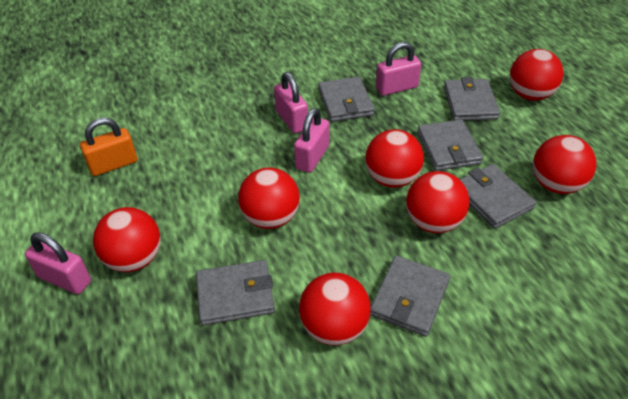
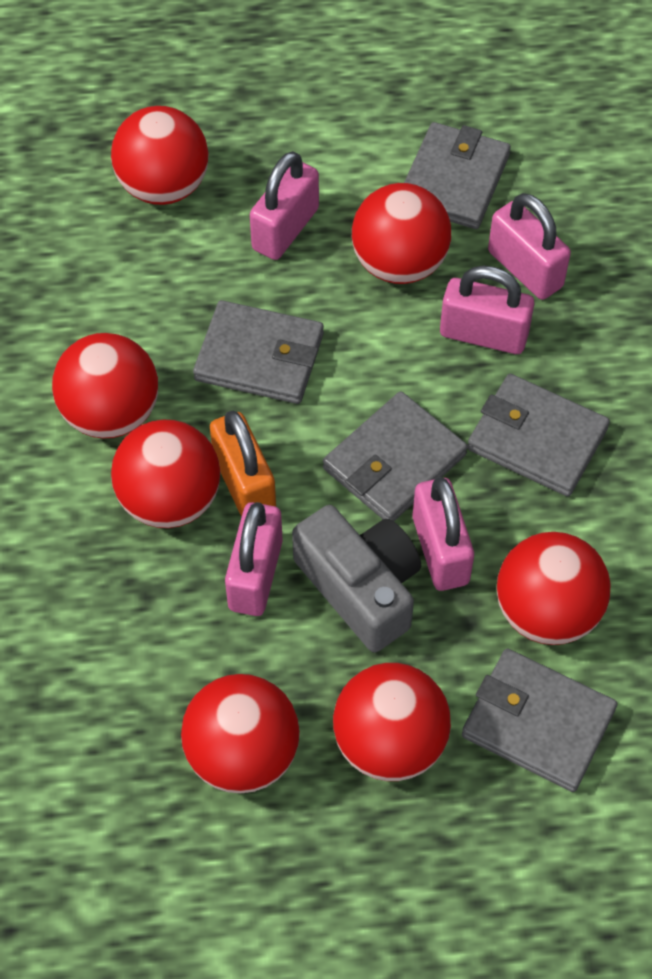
grey camera: 0 -> 1
grey wallet: 6 -> 5
pink padlock: 4 -> 5

